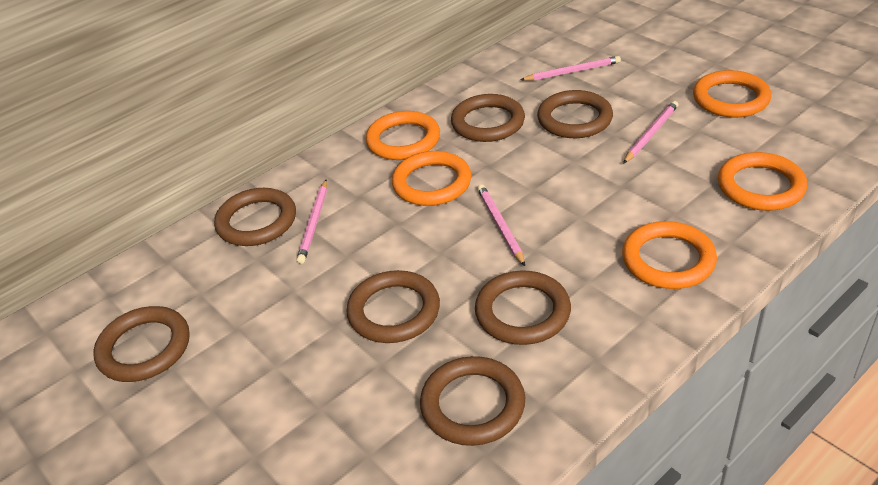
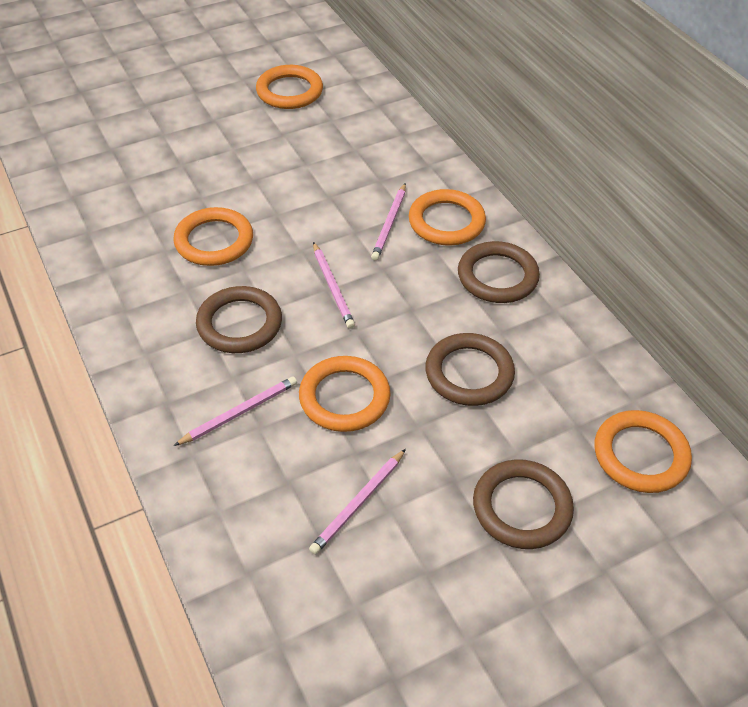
brown ring: 7 -> 4

